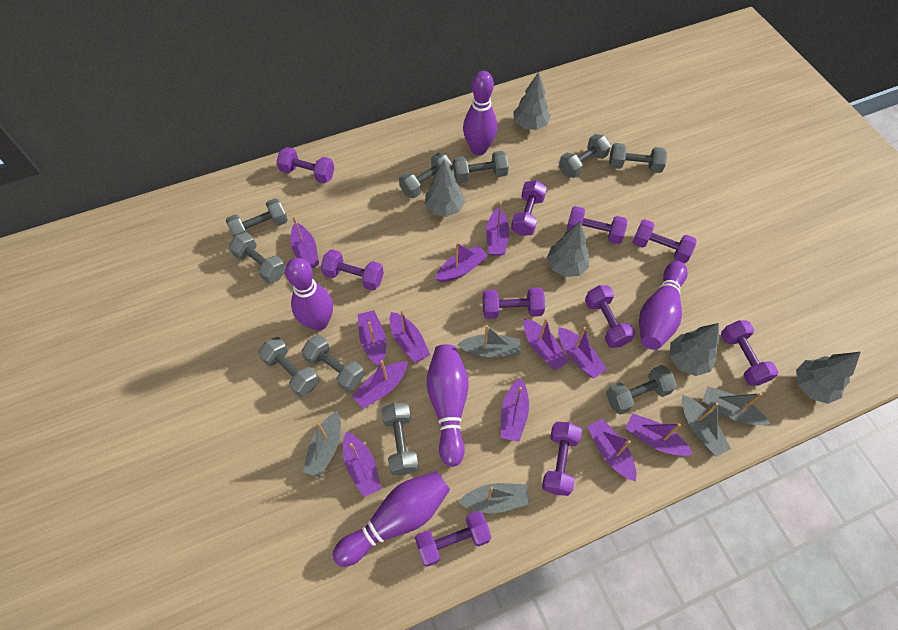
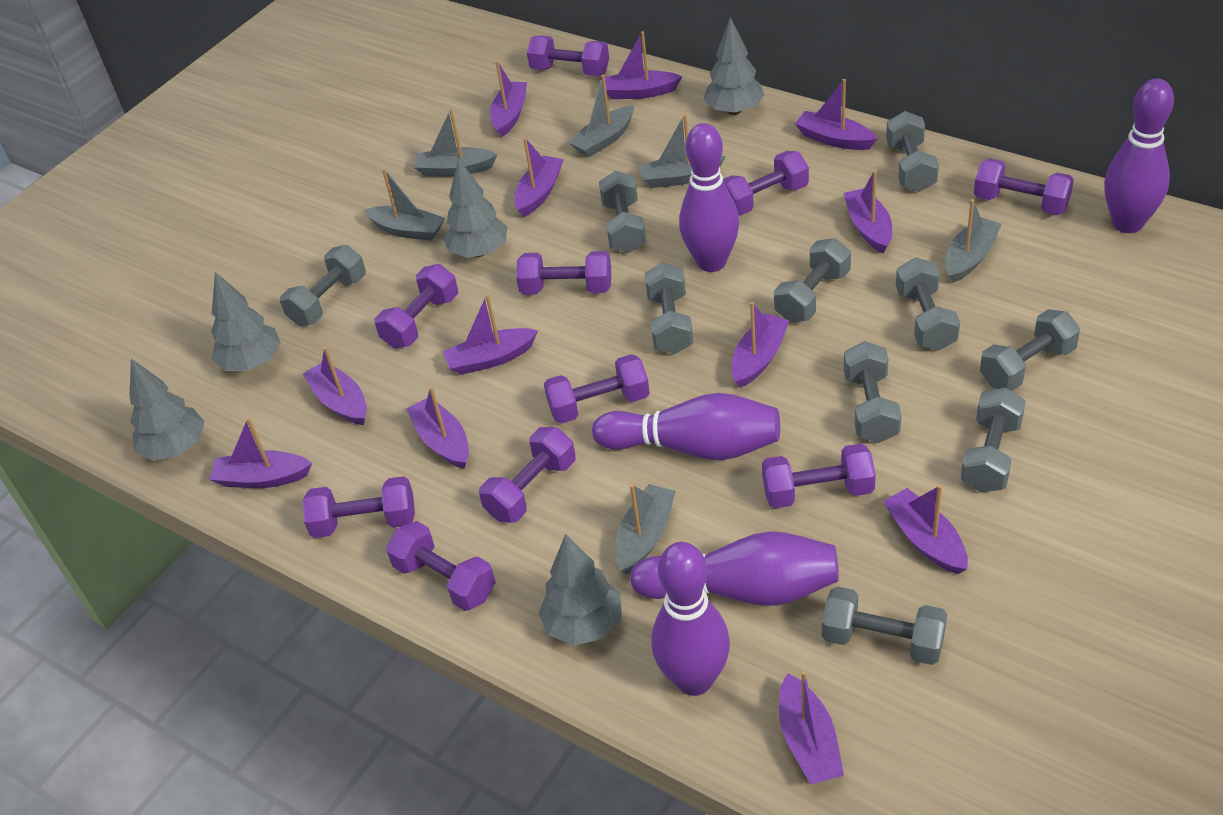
grey boat: 5 -> 6

